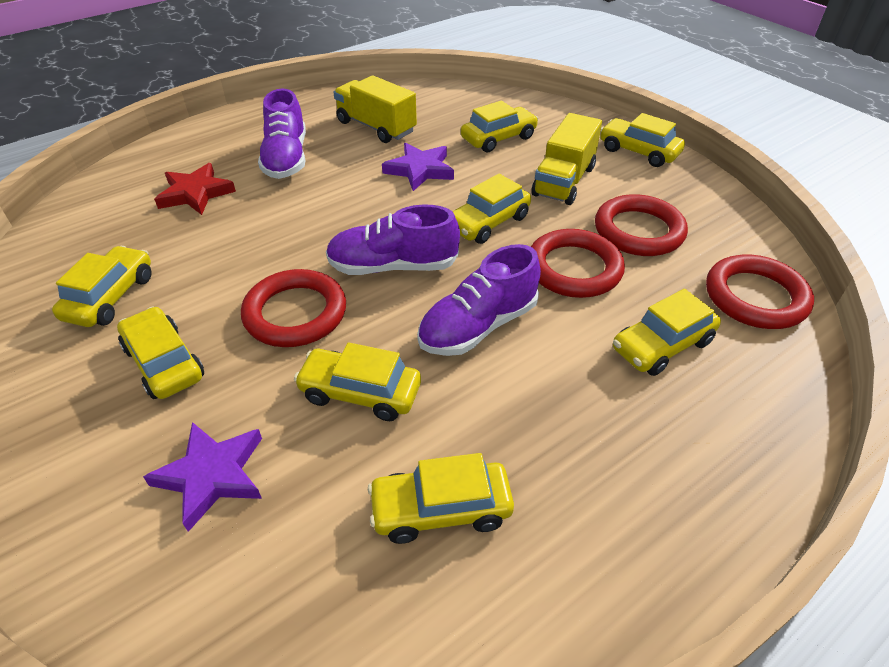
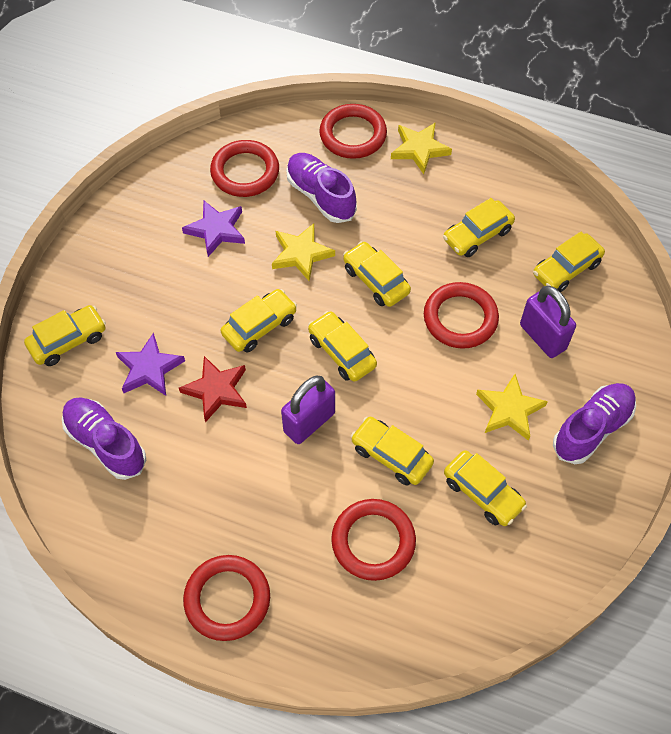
purple padlock: 0 -> 2
red ring: 4 -> 5
yellow star: 0 -> 3
yellow truck: 2 -> 0

